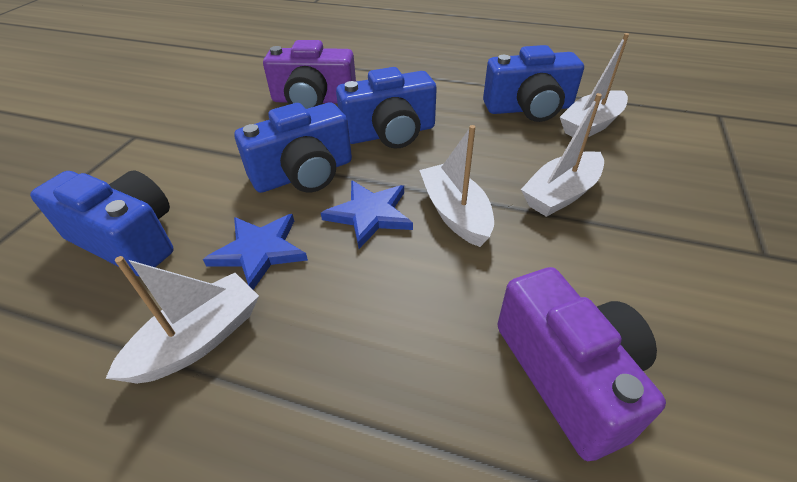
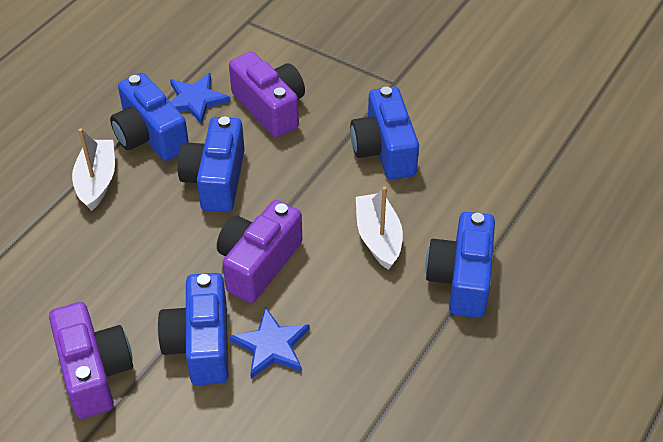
blue camera: 4 -> 5
purple camera: 2 -> 3
white boat: 4 -> 2

